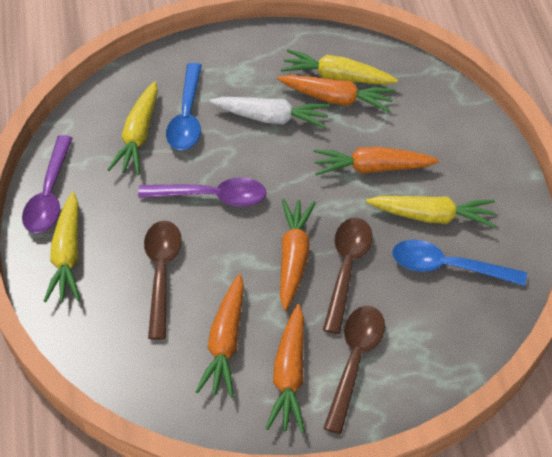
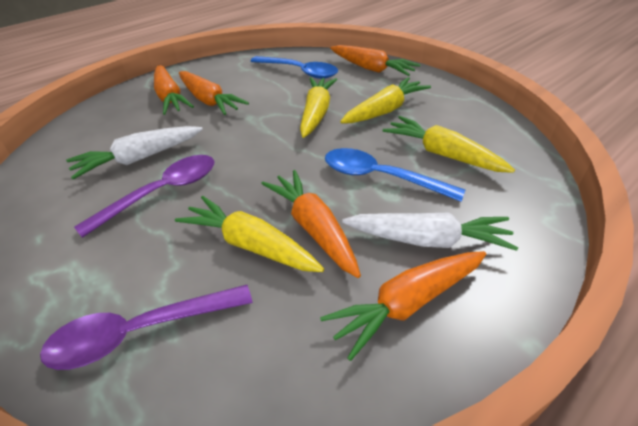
brown spoon: 3 -> 0
white carrot: 1 -> 2

